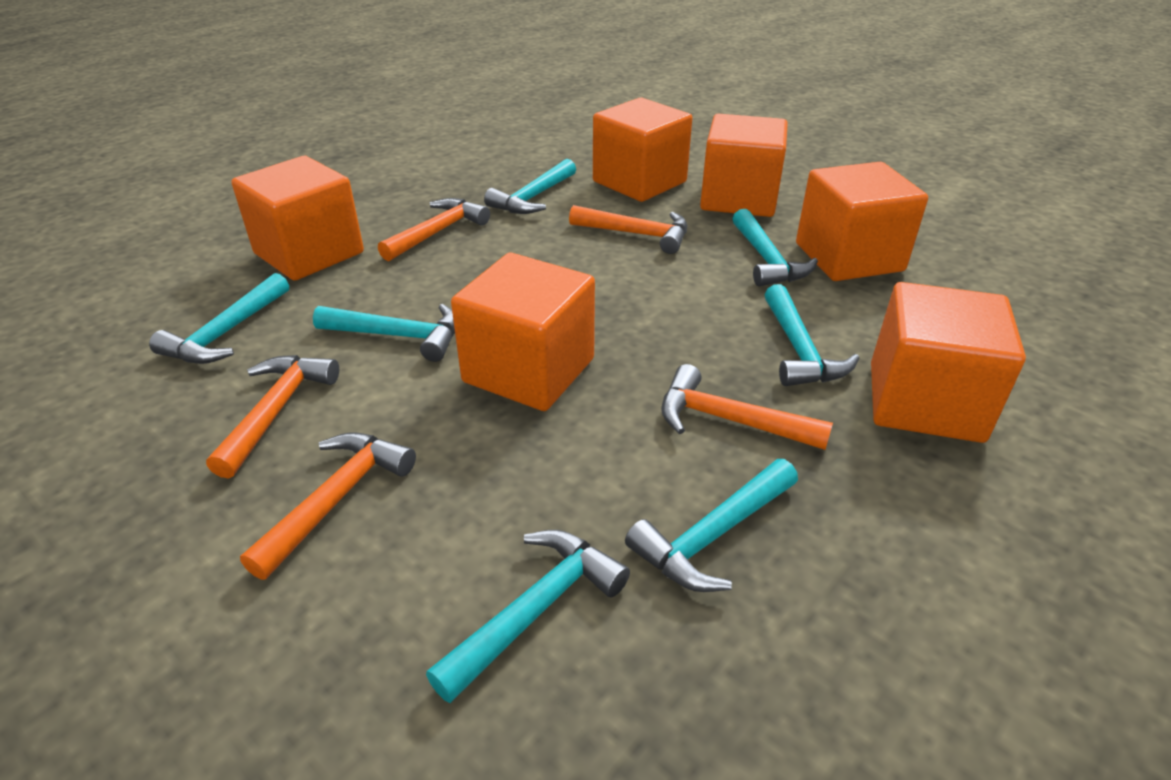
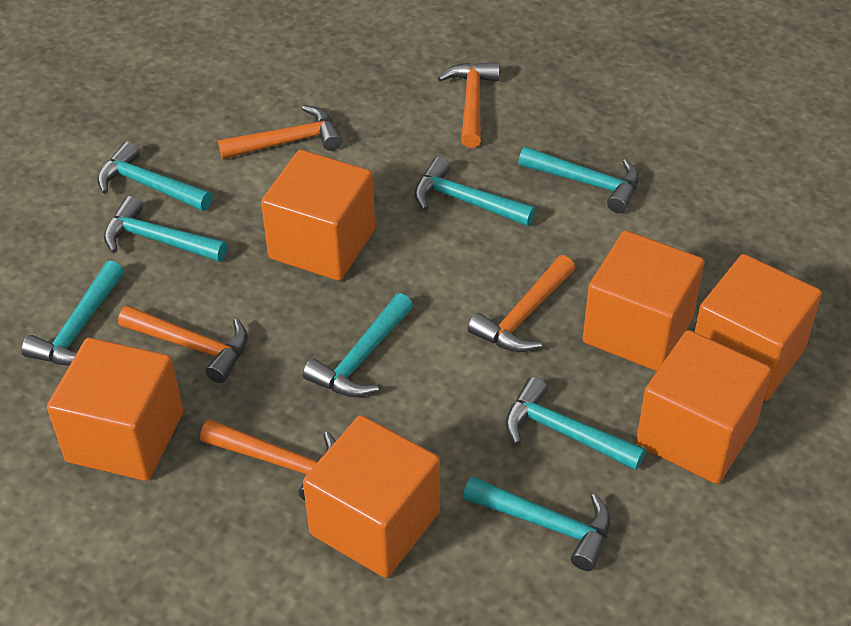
turquoise hammer: 7 -> 8

